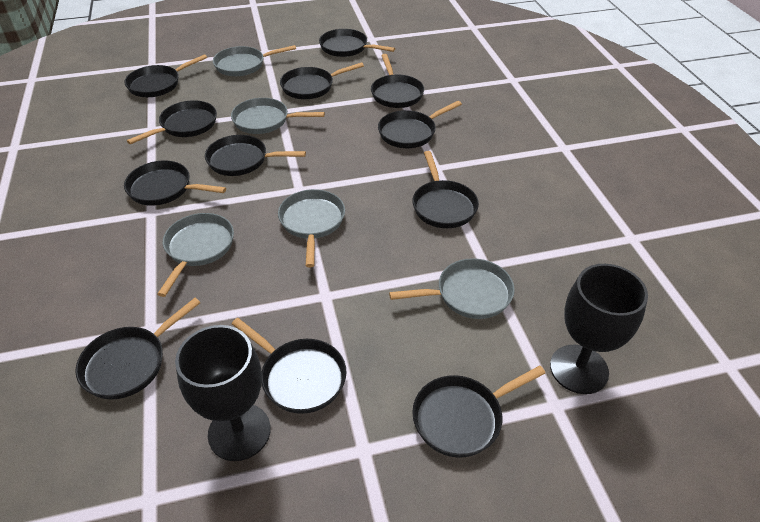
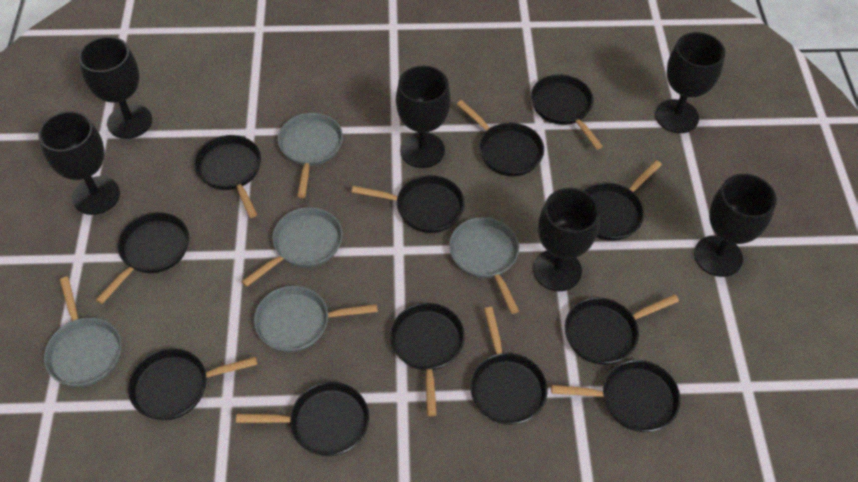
black goblet: 2 -> 6

